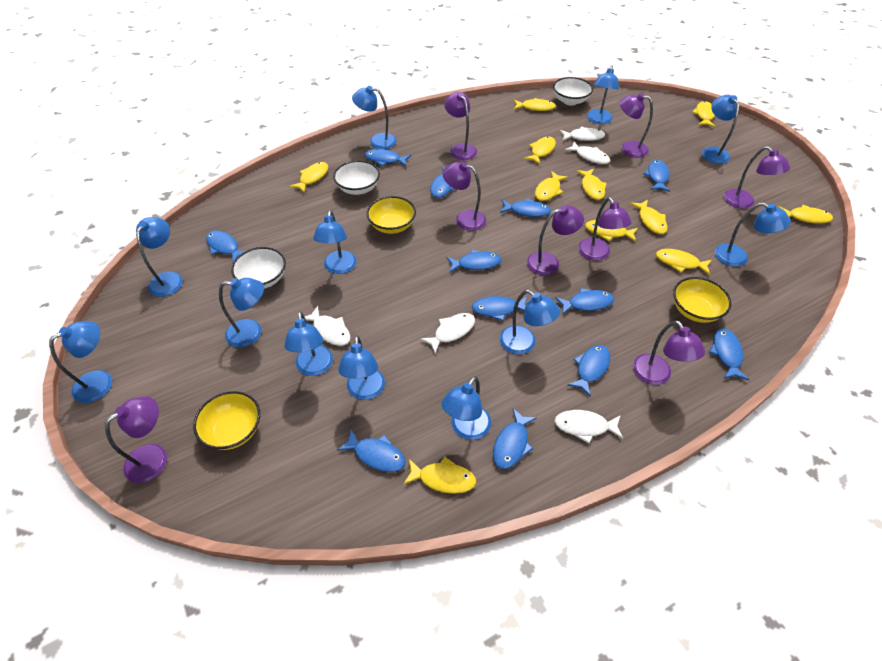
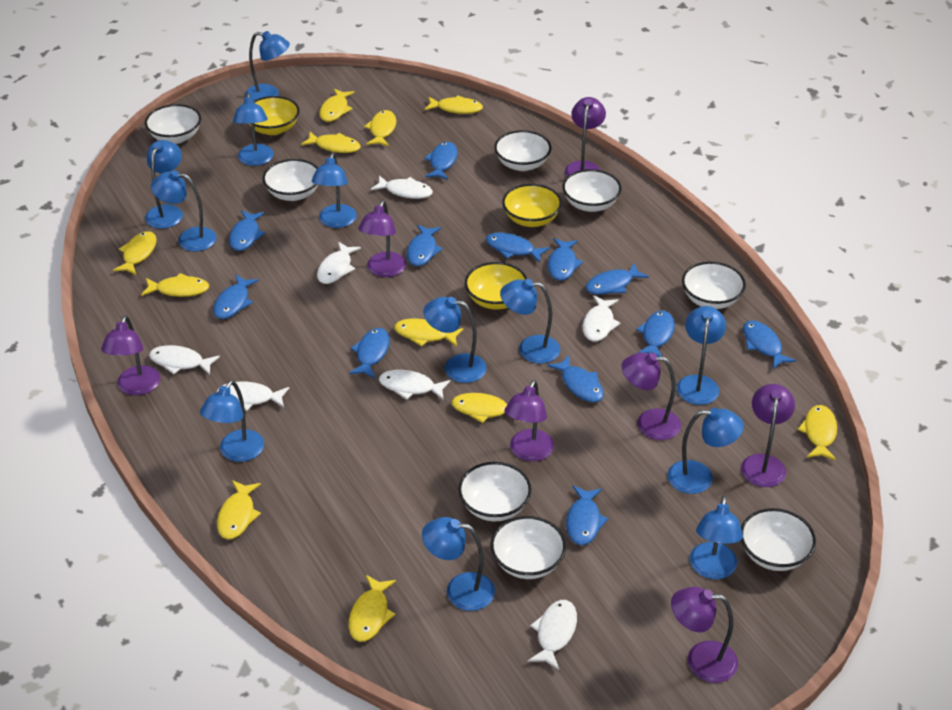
purple lamp: 8 -> 7
white bowl: 3 -> 8
white fish: 5 -> 7

